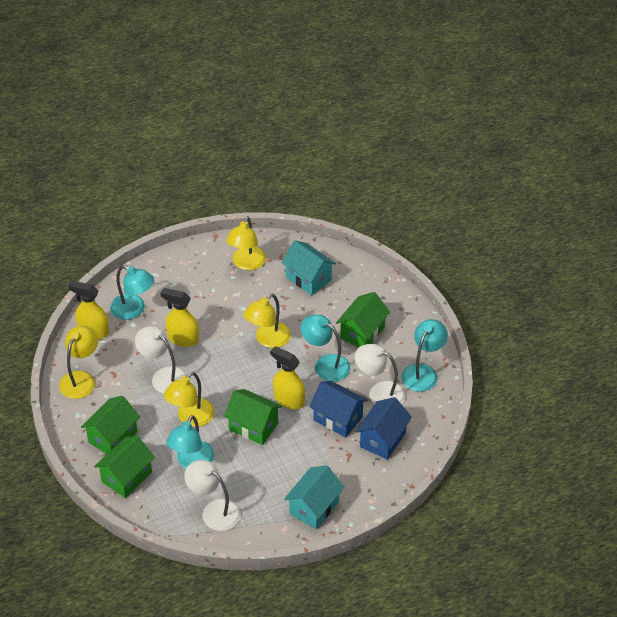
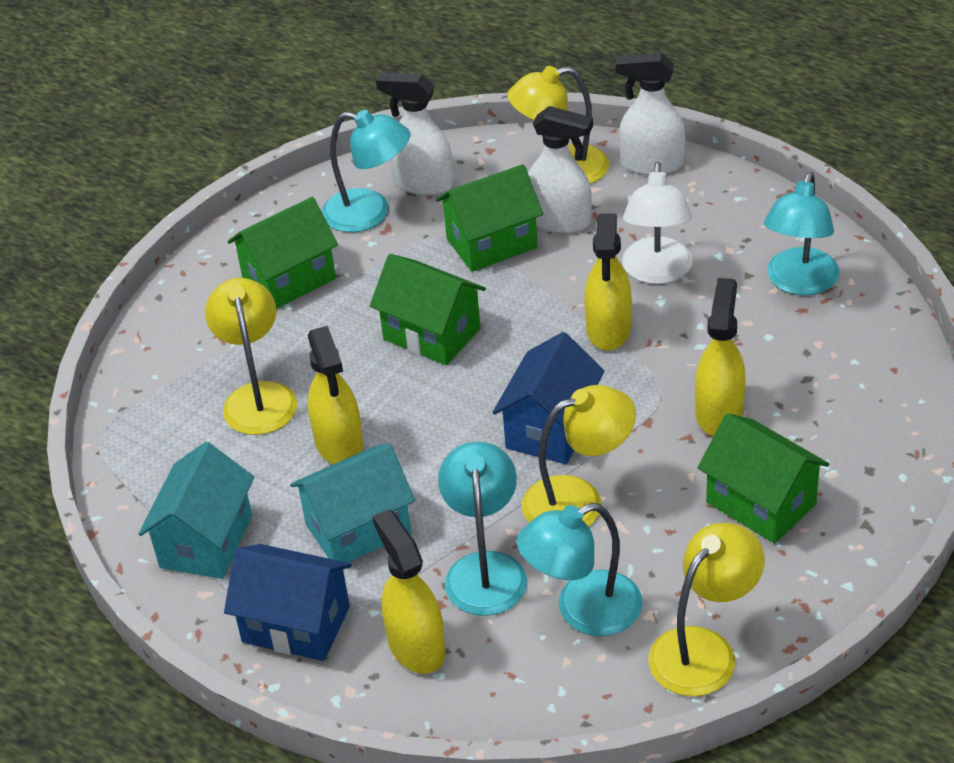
white lamp: 3 -> 1
white spray bottle: 0 -> 3
yellow spray bottle: 3 -> 4

